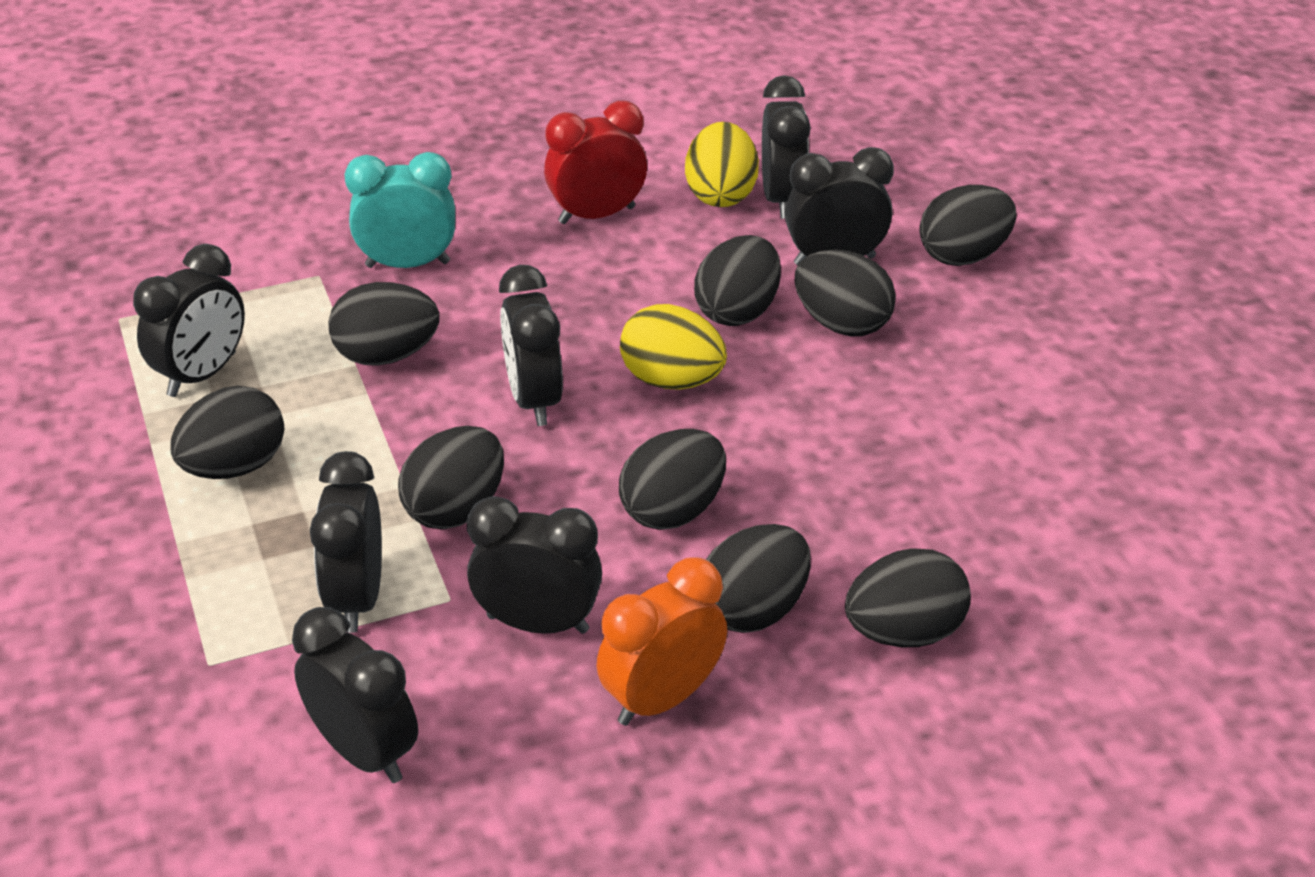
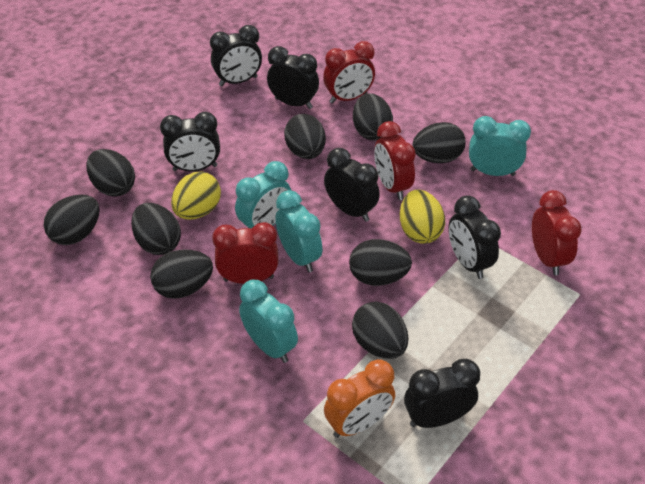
black clock: 7 -> 6
red clock: 1 -> 4
turquoise clock: 1 -> 4

